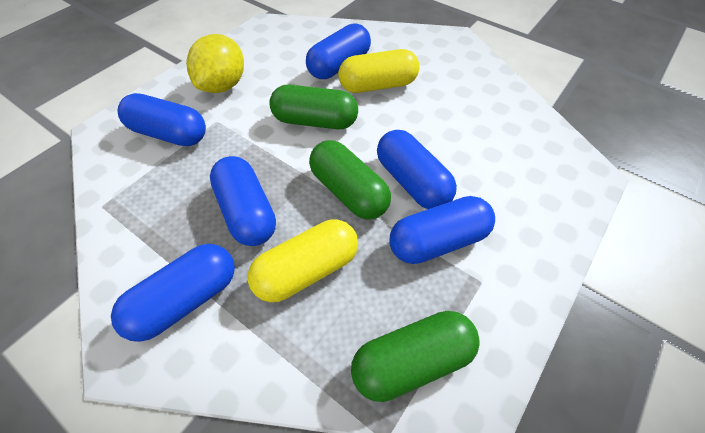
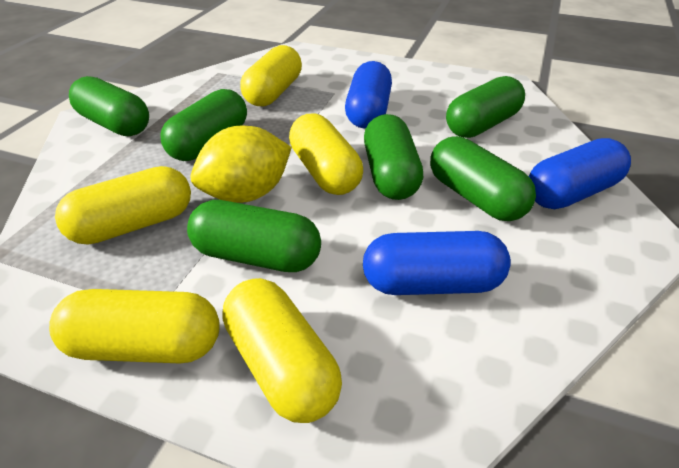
blue capsule: 6 -> 3
green capsule: 3 -> 6
yellow capsule: 2 -> 5

